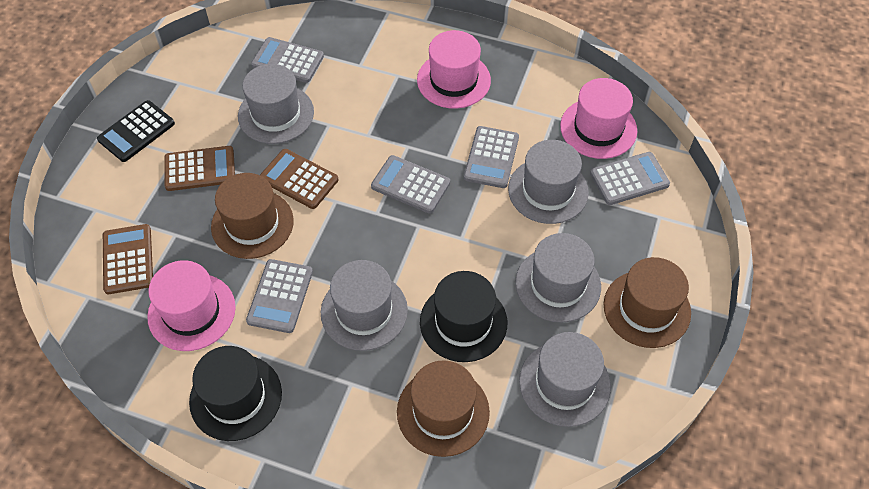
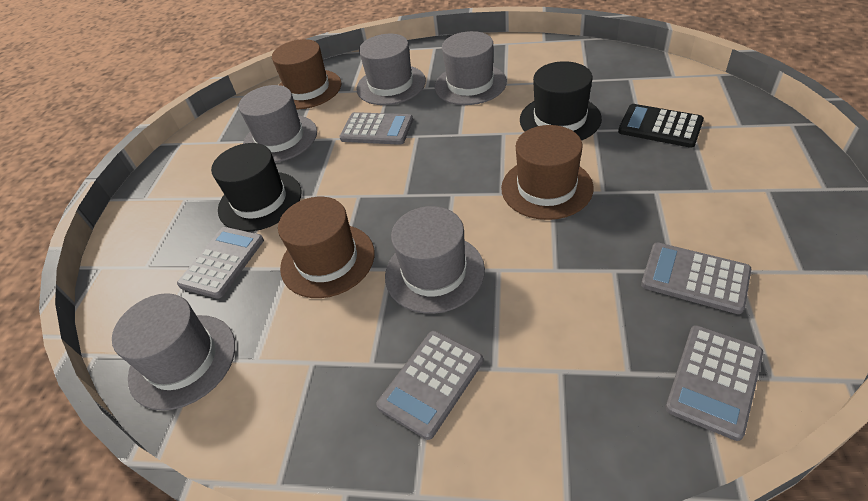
brown calculator: 3 -> 0
pink hat: 3 -> 0

